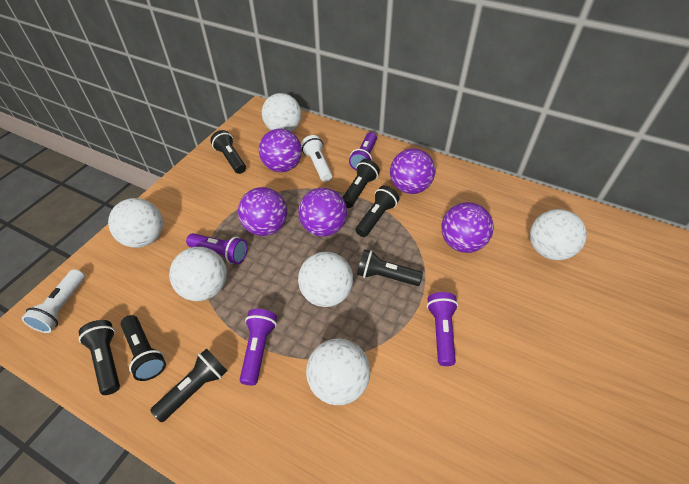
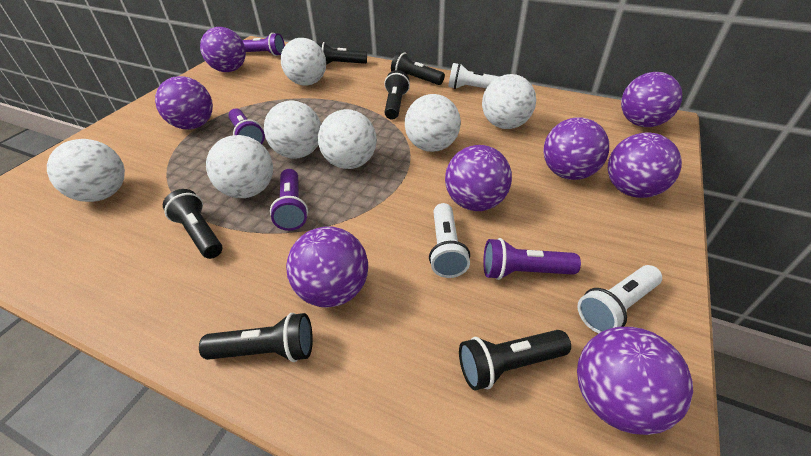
black flashlight: 7 -> 6
purple ball: 5 -> 8
white ball: 6 -> 7
white flashlight: 2 -> 3

